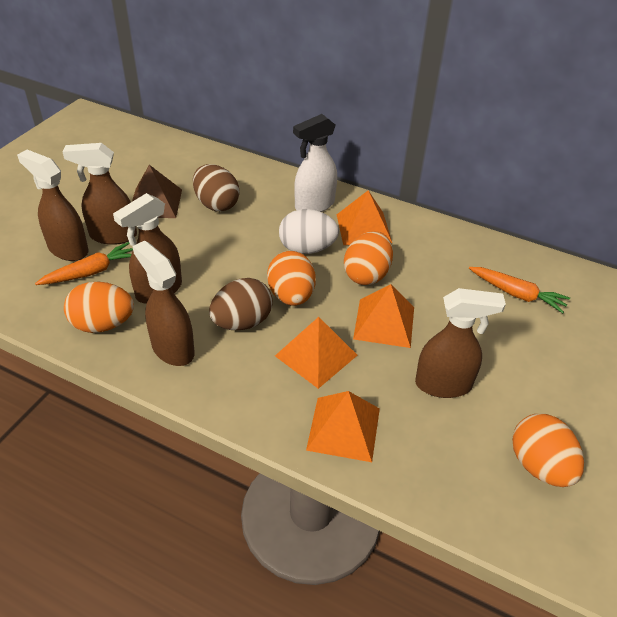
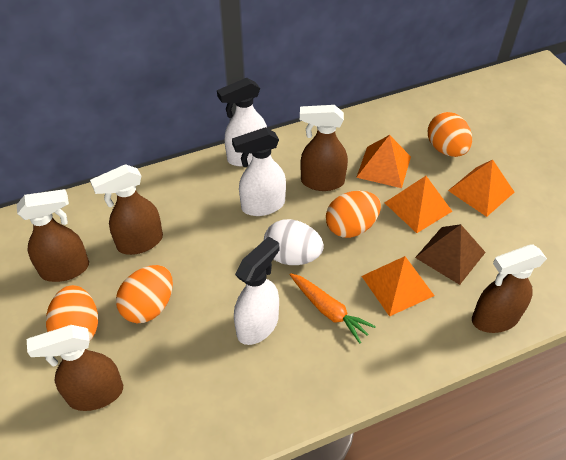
brown egg: 2 -> 0
orange carrot: 2 -> 1
white spray bottle: 1 -> 3

